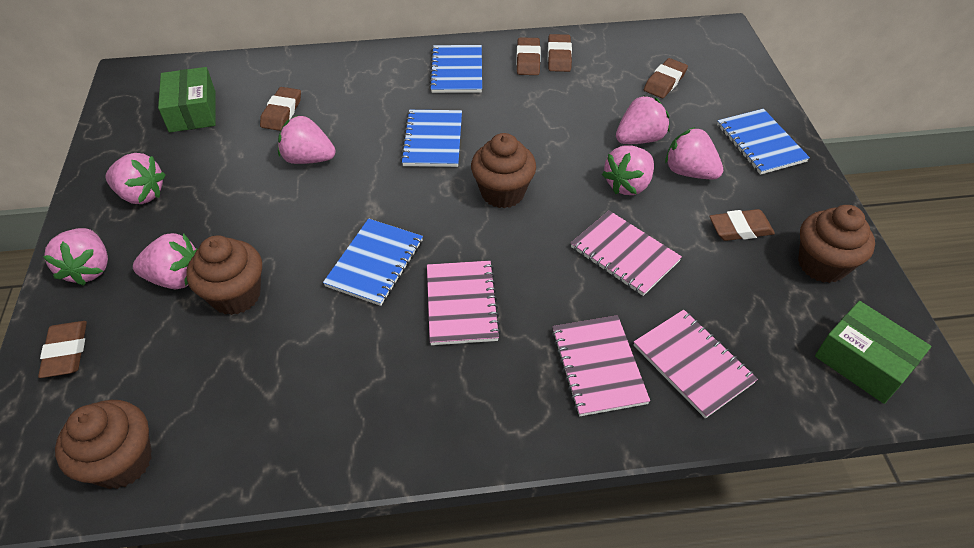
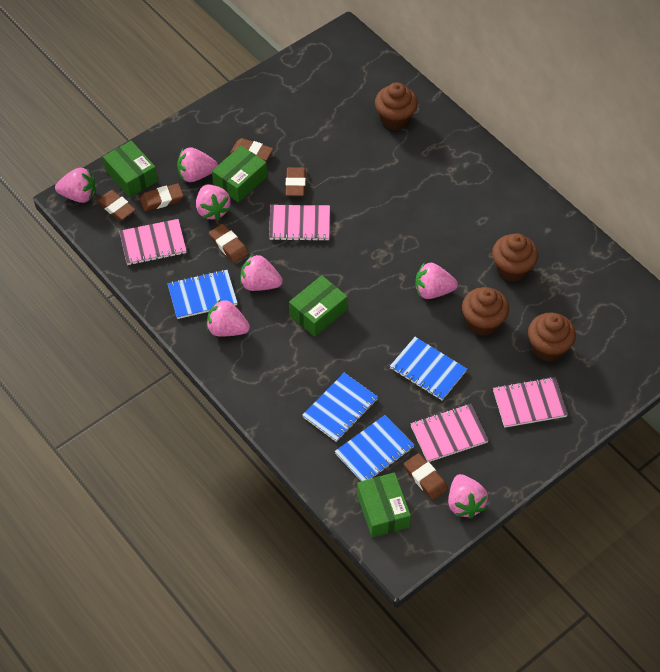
green box: 2 -> 4

